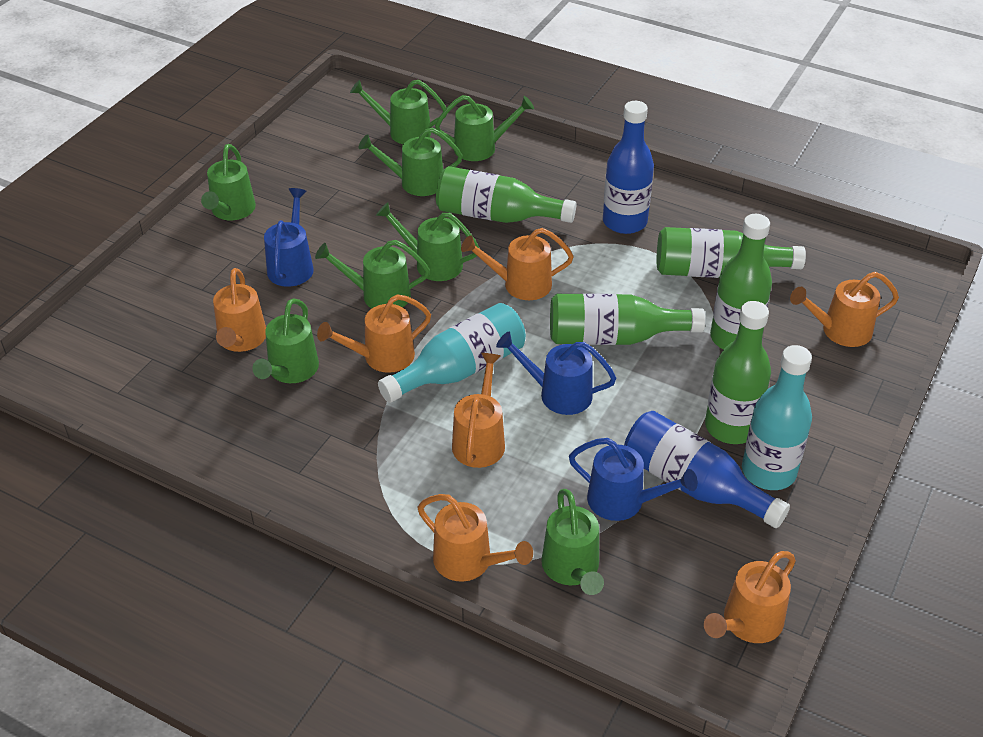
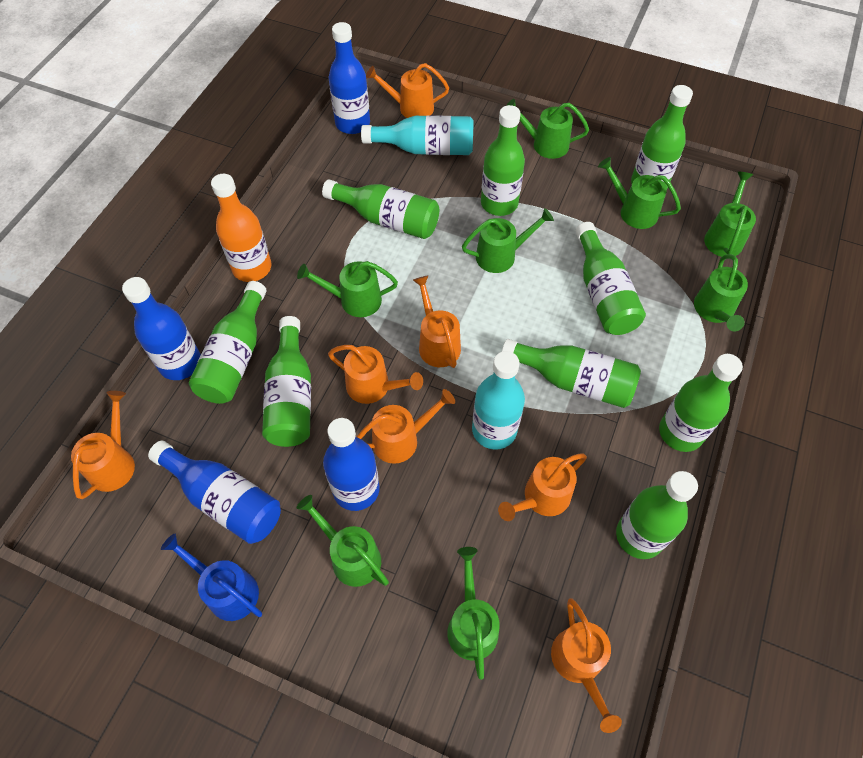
blue bottle: 2 -> 4
blue watering can: 3 -> 1
green bottle: 5 -> 9
orange bottle: 0 -> 1

